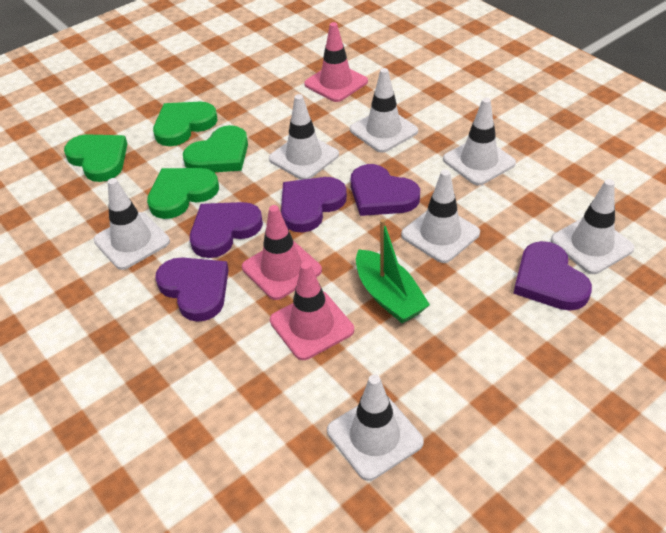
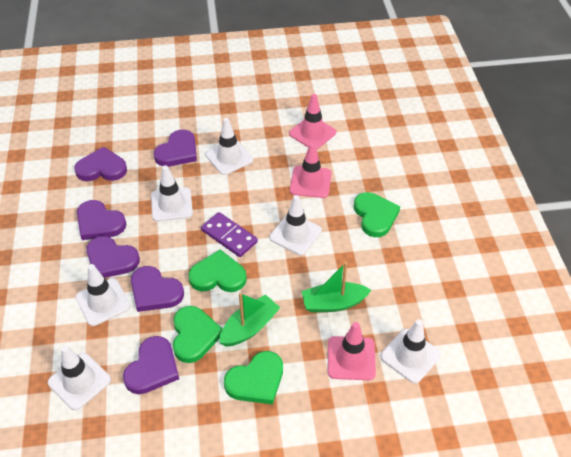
green boat: 1 -> 2
purple domino: 0 -> 1
purple heart: 5 -> 6
white traffic cone: 7 -> 6

